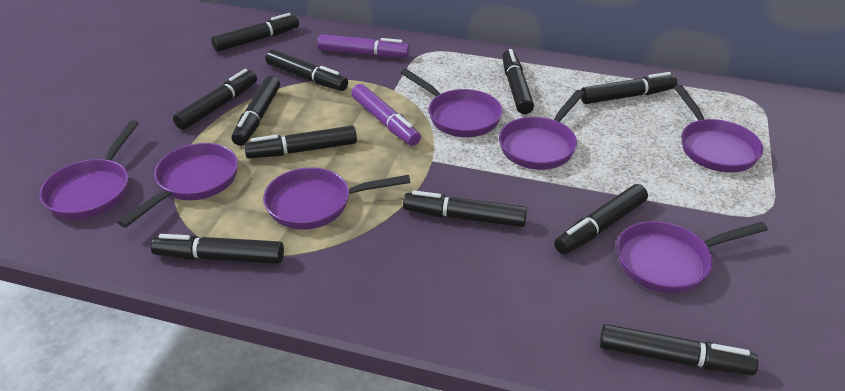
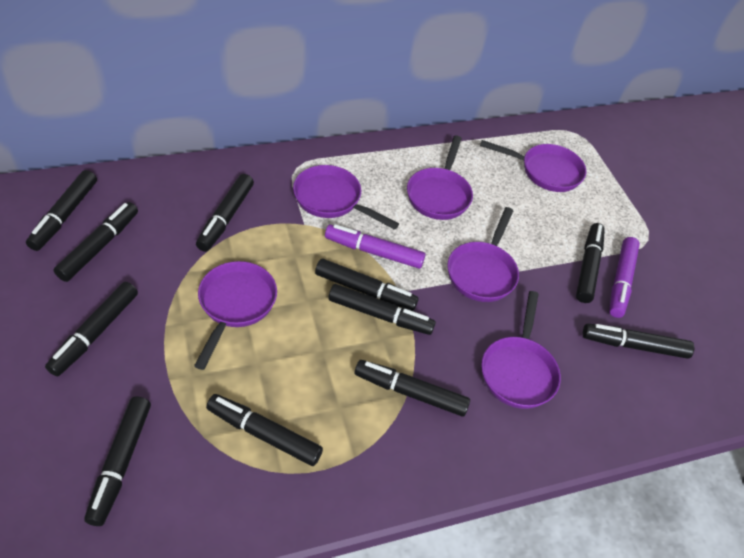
purple pan: 7 -> 6

